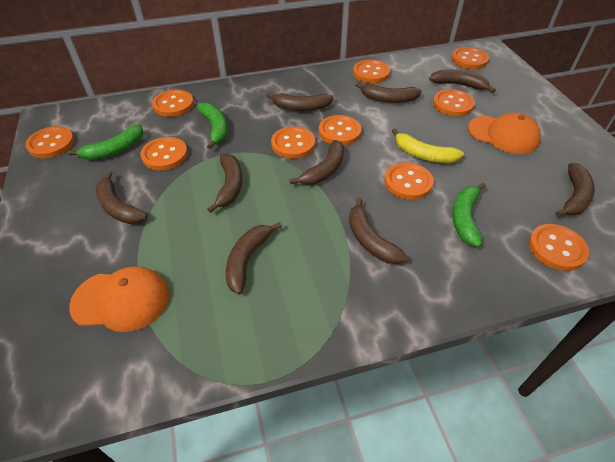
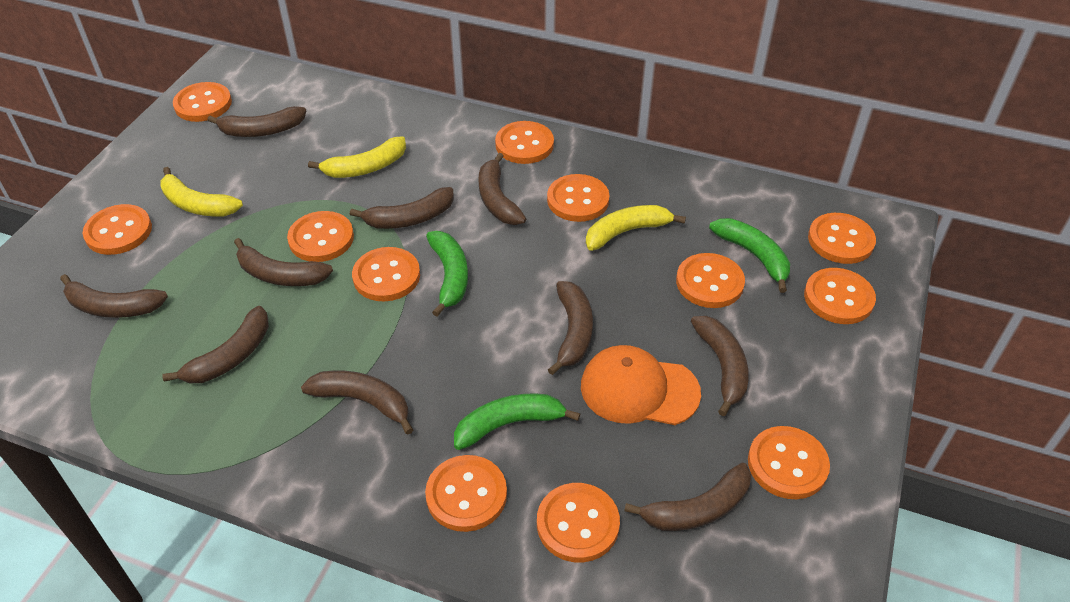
brown banana: 9 -> 10
orange button: 10 -> 12
orange cap: 2 -> 1
yellow banana: 1 -> 3

